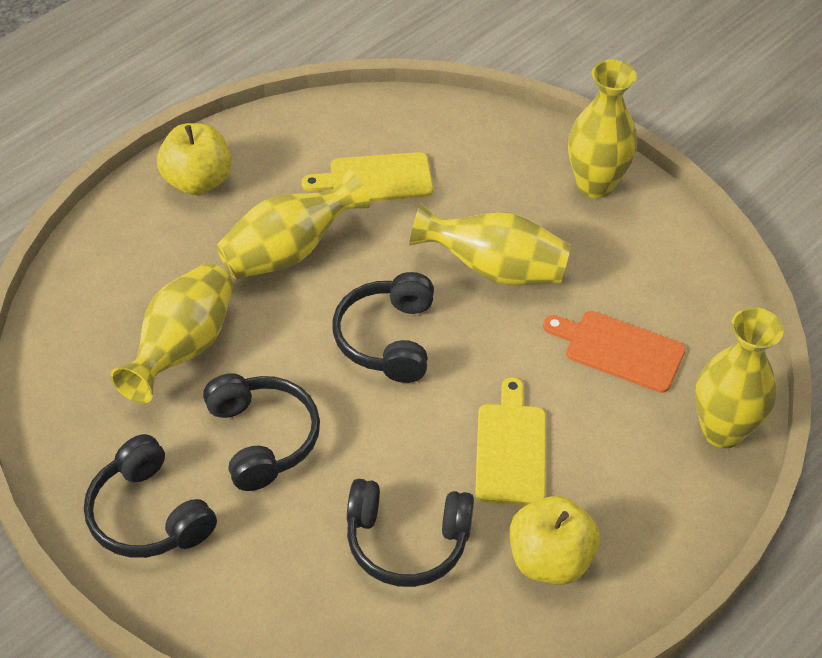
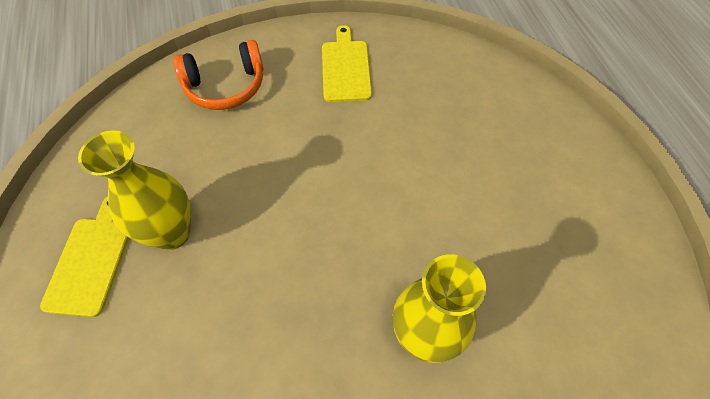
black headphones: 4 -> 0
orange cutting board: 1 -> 0
orange headphones: 0 -> 1
yellow apple: 2 -> 0
yellow vase: 5 -> 2

